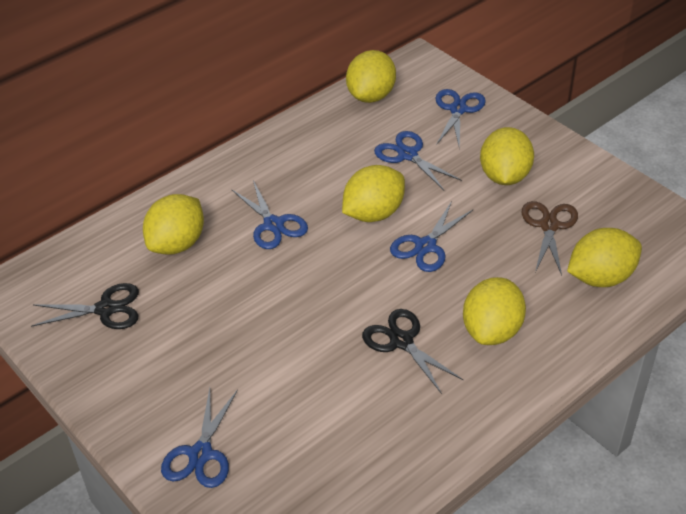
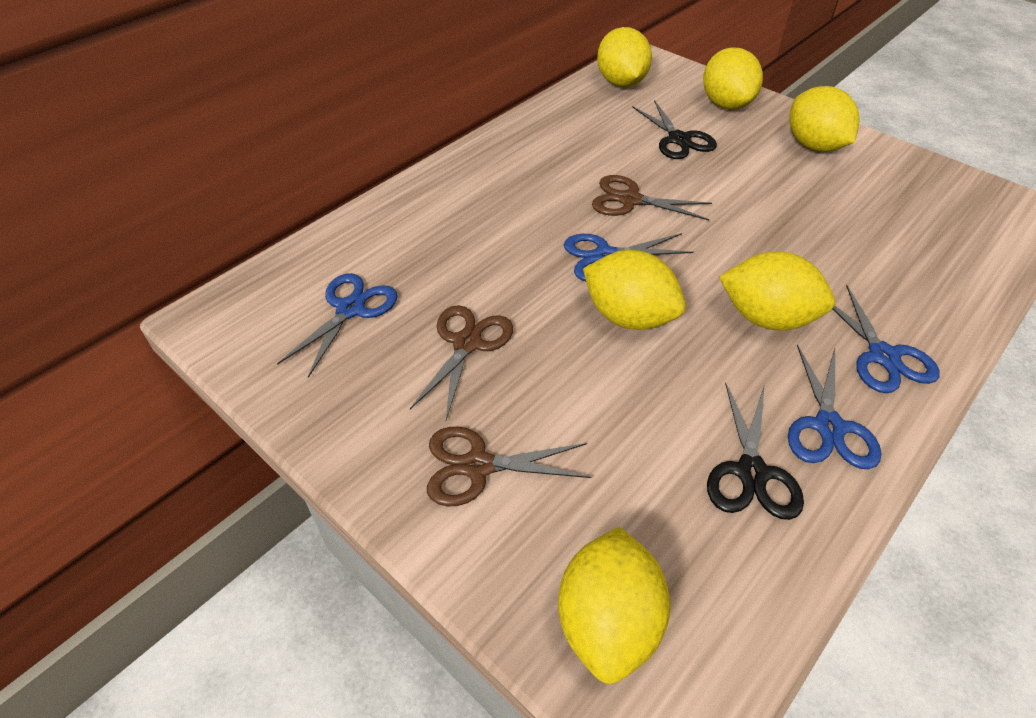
blue scissors: 5 -> 4
brown scissors: 1 -> 3

